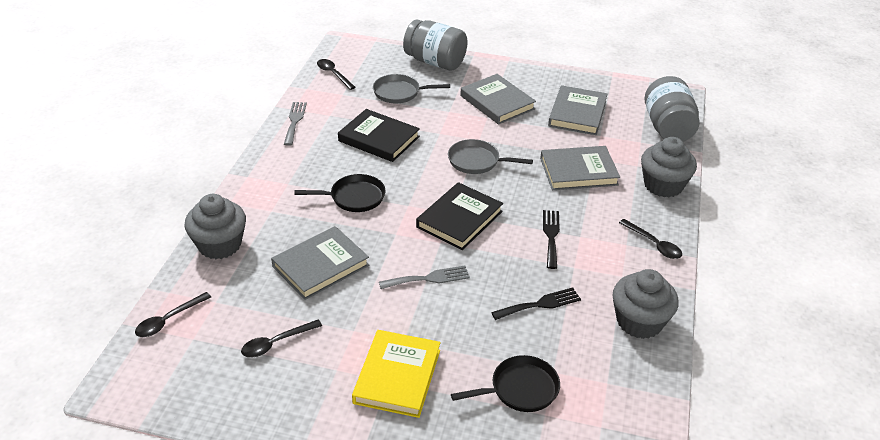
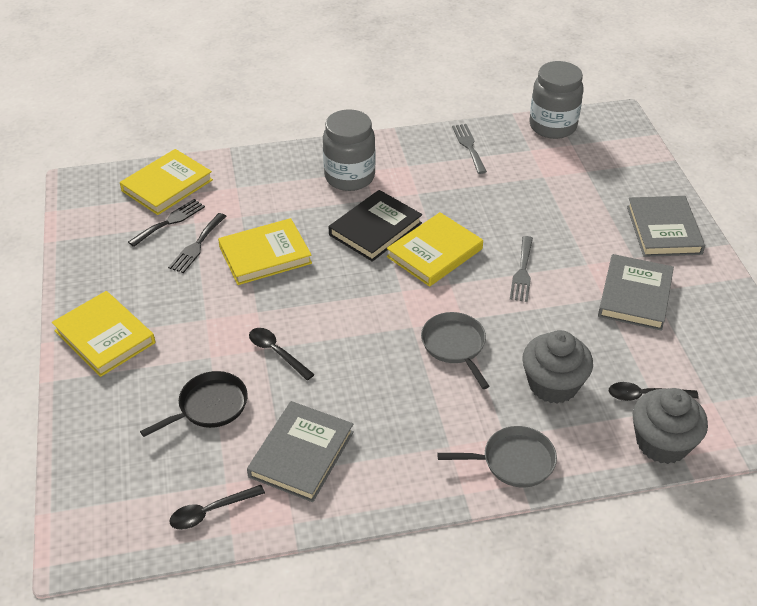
black book: 2 -> 1
black pan: 2 -> 1
black spoon: 4 -> 3
grey book: 4 -> 3
grey cupcake: 3 -> 2
yellow book: 1 -> 4

